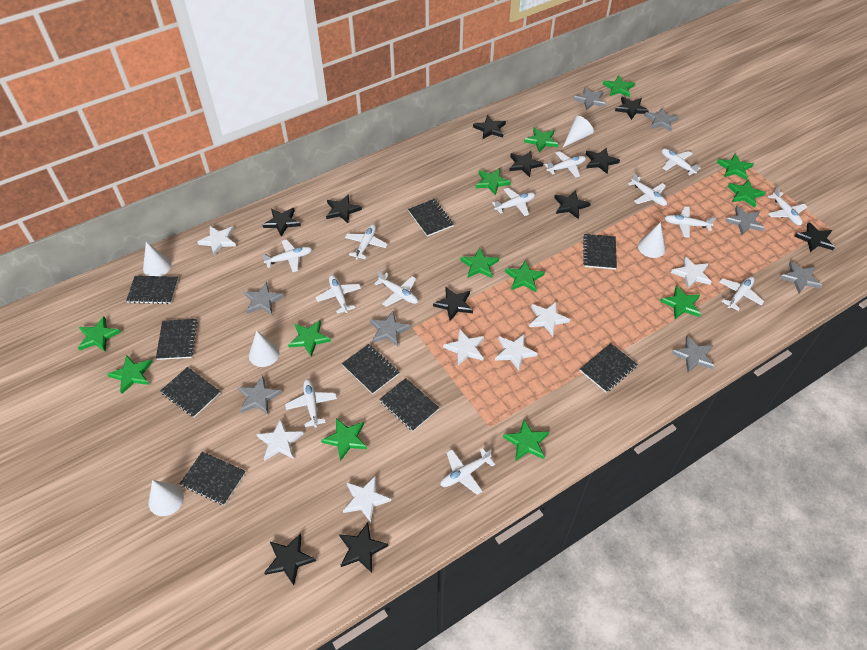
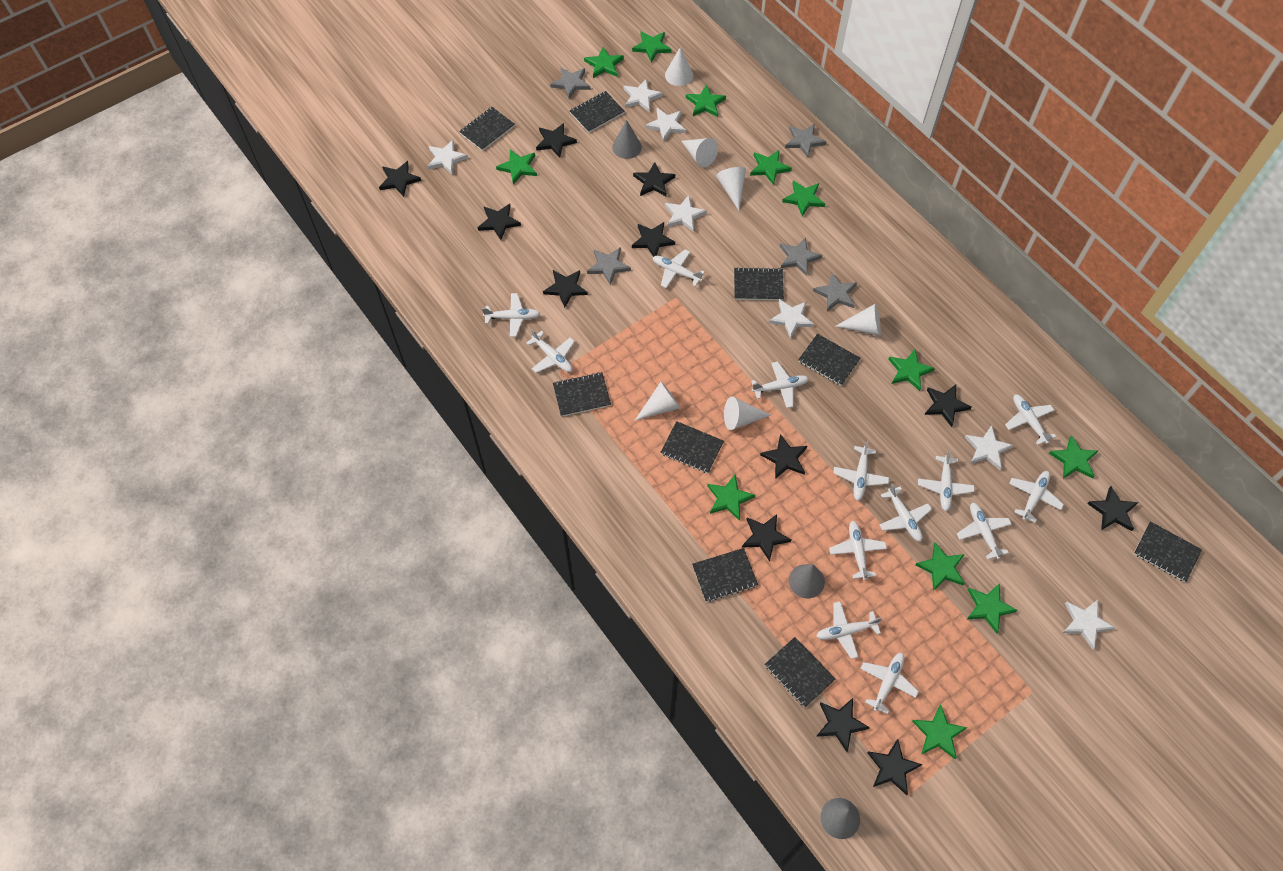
black star: 11 -> 12
green star: 13 -> 12
grey cone: 0 -> 3
grey star: 8 -> 5
white cone: 5 -> 6

